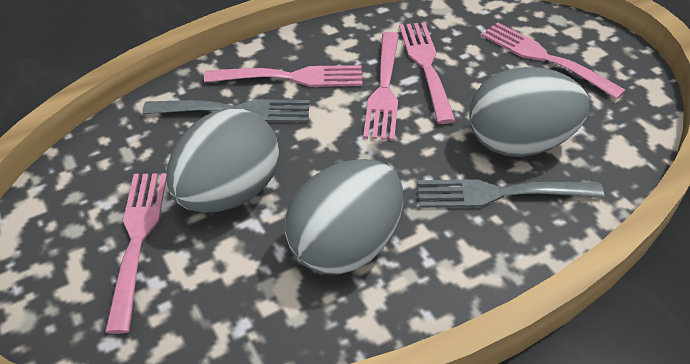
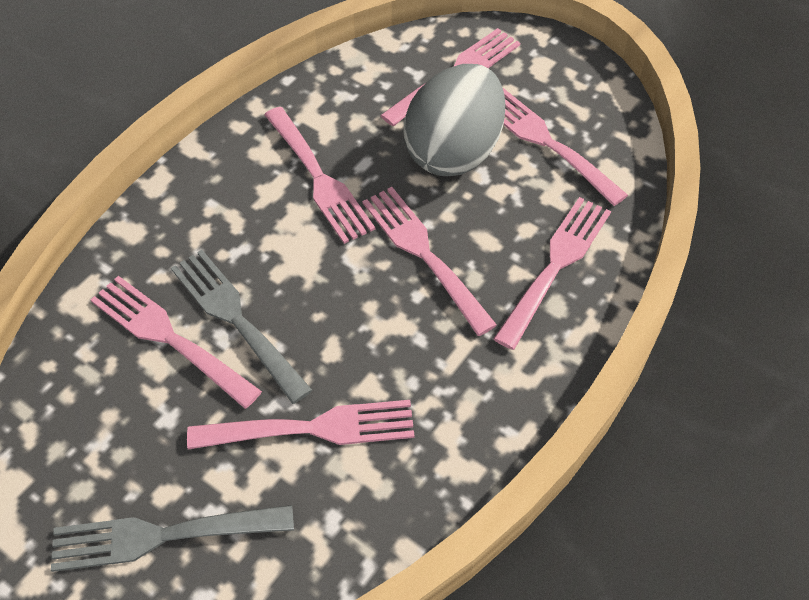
grey egg: 3 -> 1
pink fork: 5 -> 7

